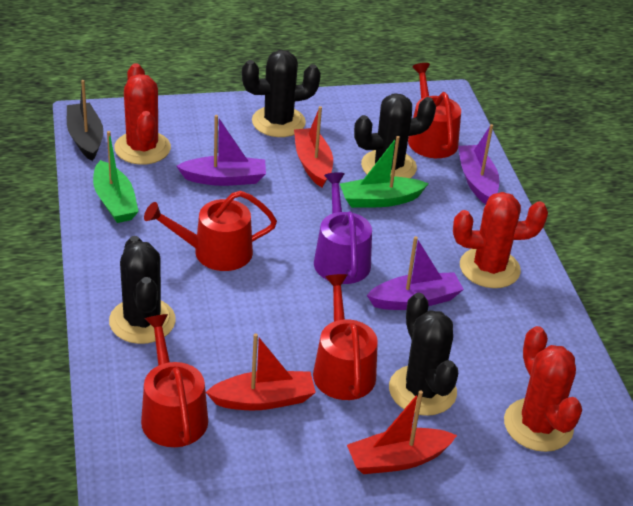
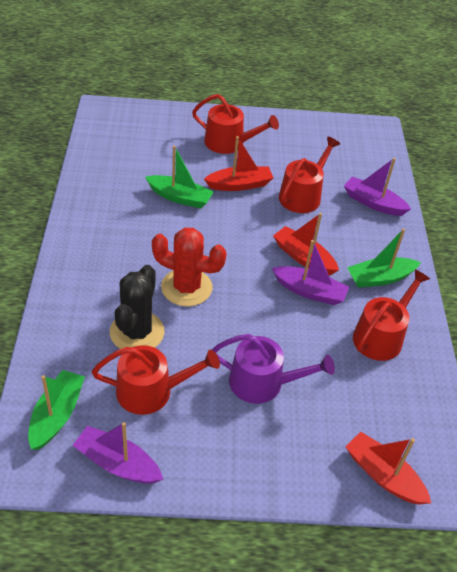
black boat: 1 -> 0
black cactus: 4 -> 1
green boat: 2 -> 3
red cactus: 3 -> 1

